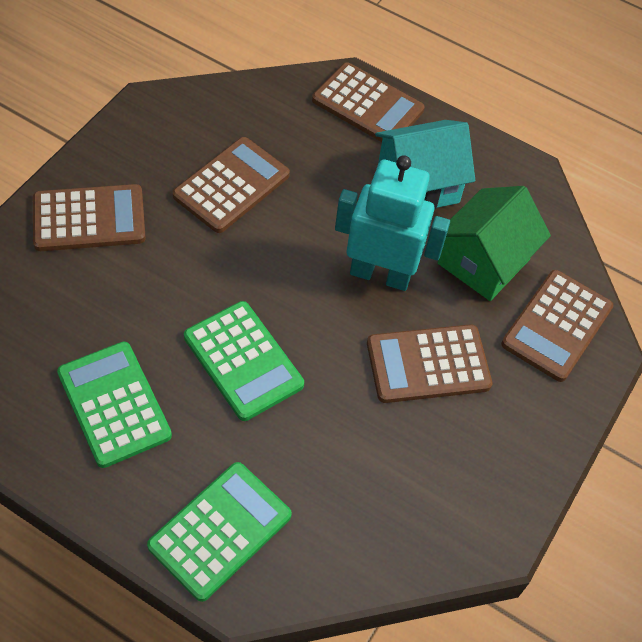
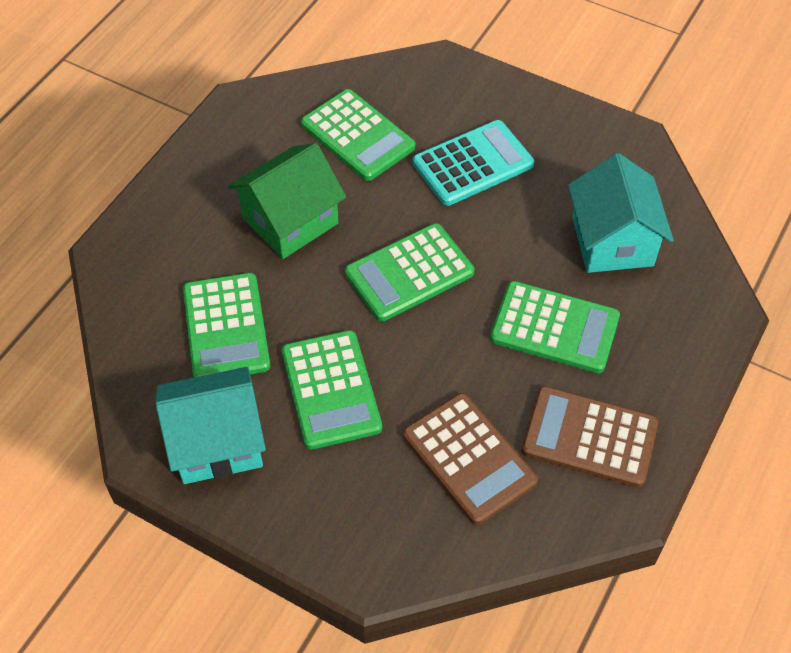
brown calculator: 5 -> 2
green calculator: 3 -> 5
turquoise calculator: 0 -> 1
turquoise house: 1 -> 2
turquoise robot: 1 -> 0

